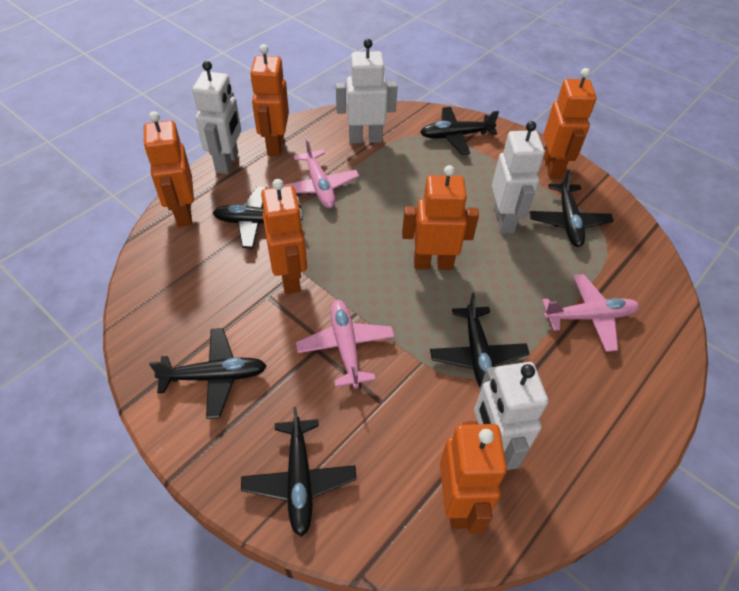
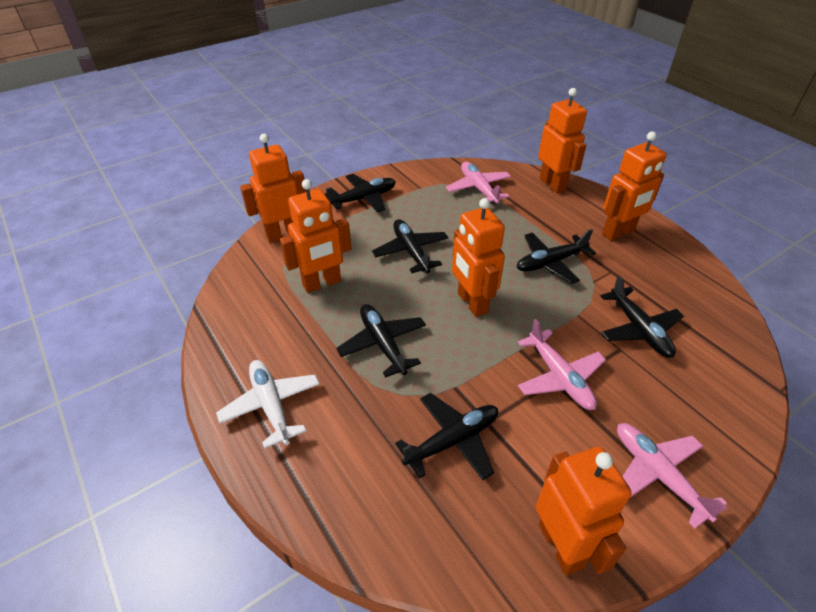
white plane: 0 -> 1
white robot: 4 -> 0

